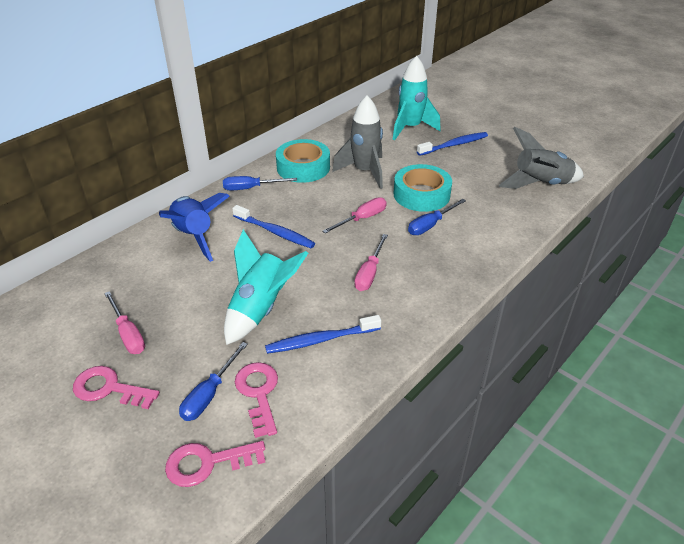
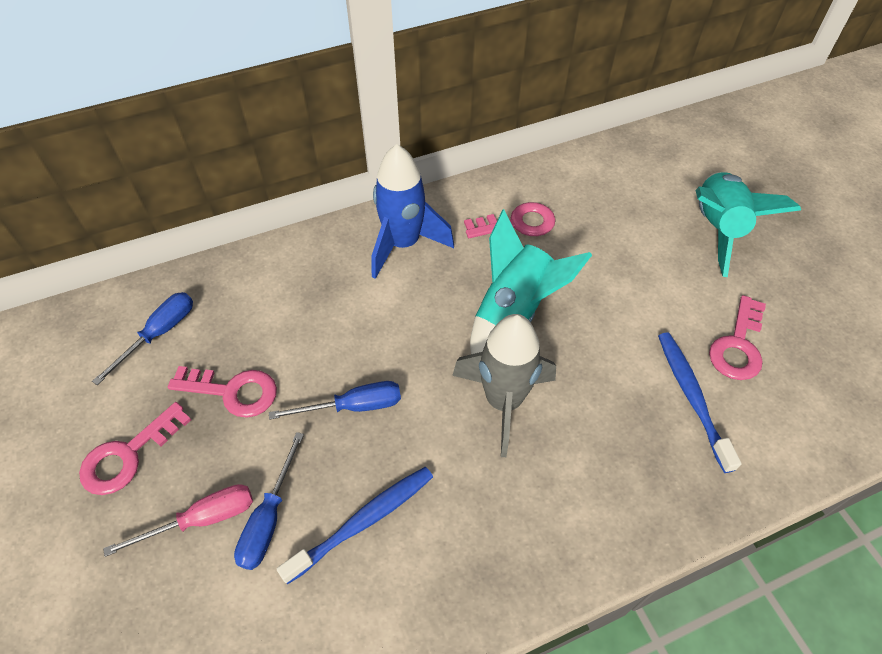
blue toothbrush: 3 -> 2
grey rocket: 2 -> 1
pink key: 3 -> 4
pink screwdriver: 3 -> 1
turquoise tape: 2 -> 0

